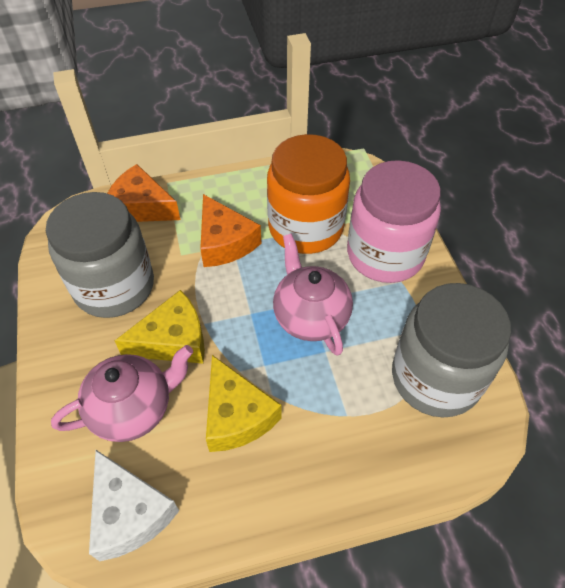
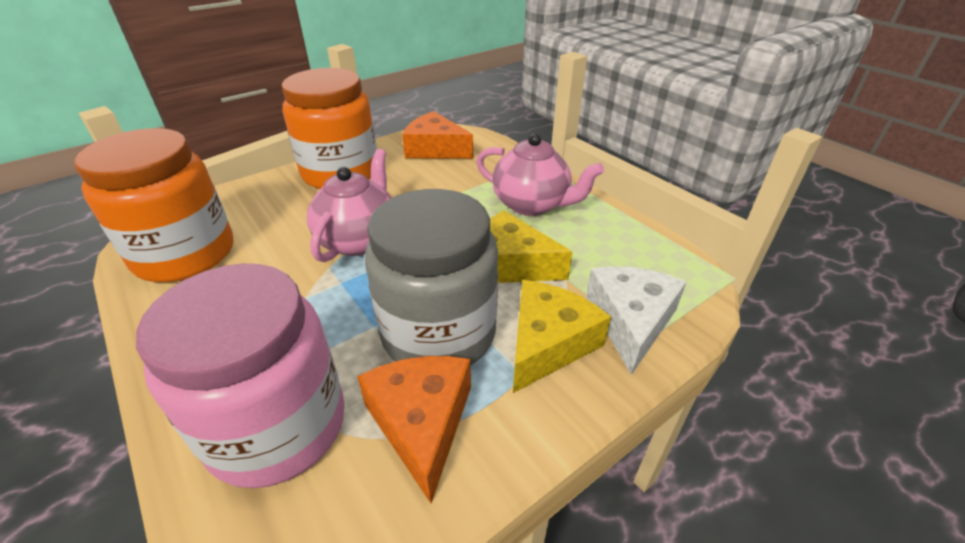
grey jar: 2 -> 1
orange jar: 1 -> 2

